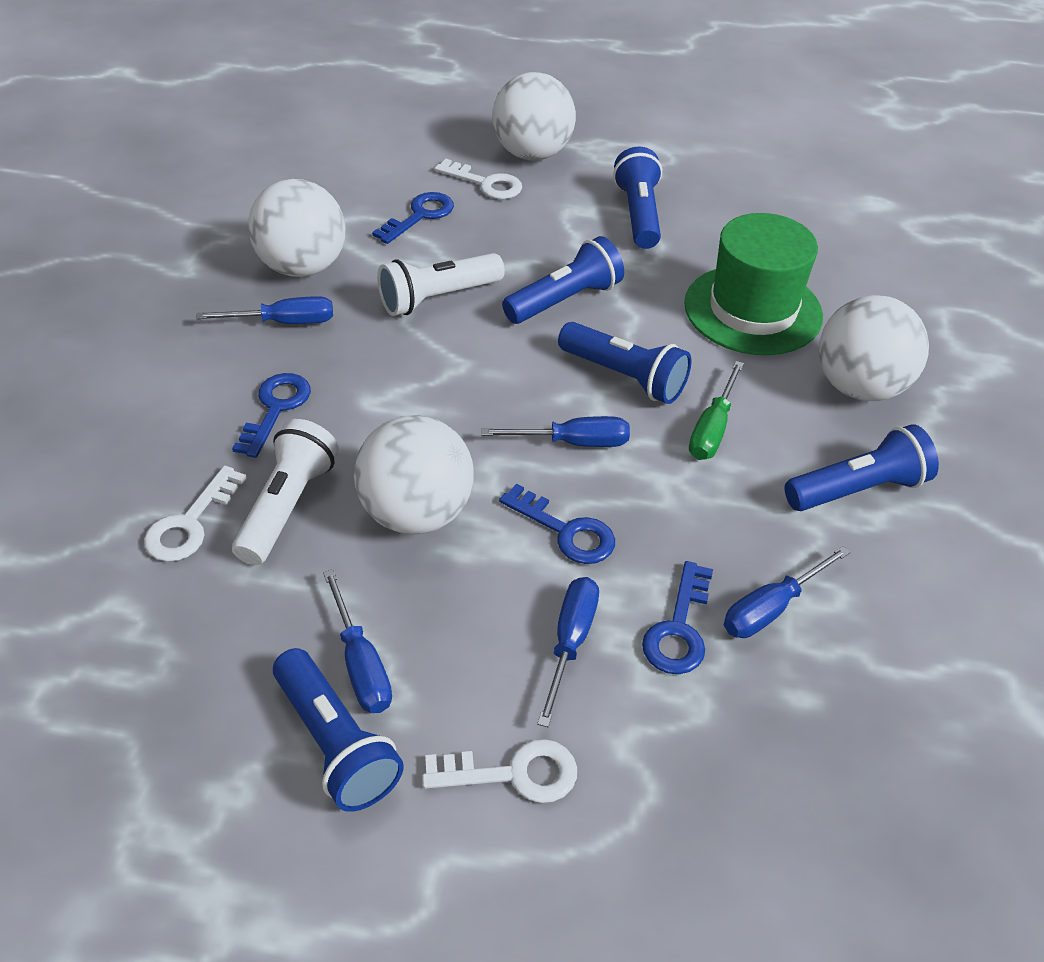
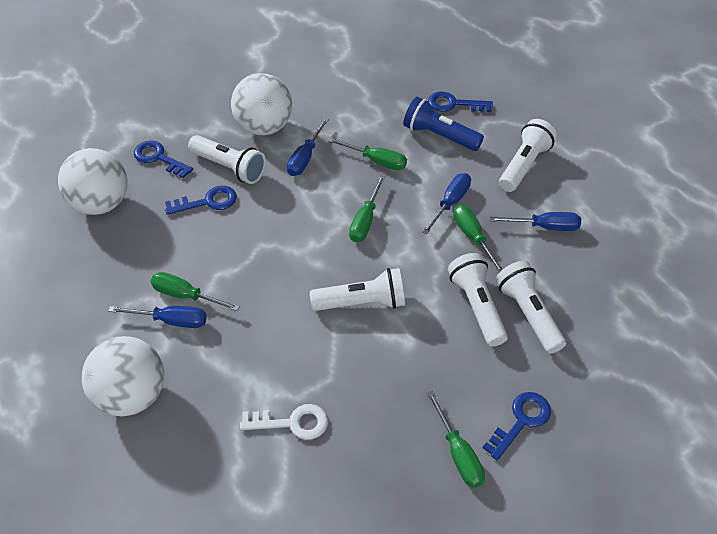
blue flashlight: 5 -> 1
blue screwdriver: 5 -> 4
green hat: 1 -> 0
green screwdriver: 1 -> 5
white ball: 4 -> 3
white flashlight: 2 -> 5
white key: 3 -> 1

